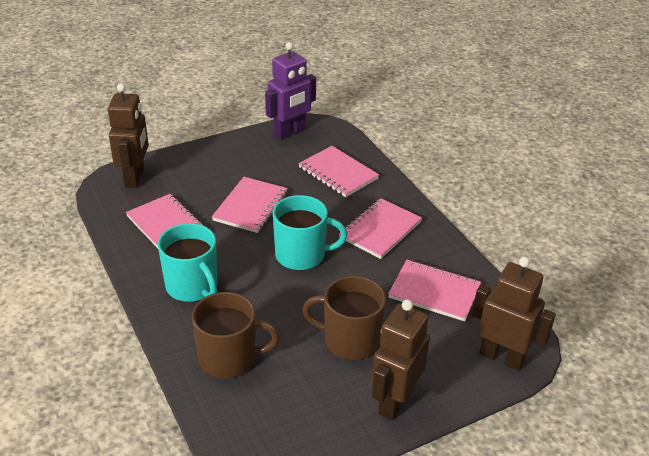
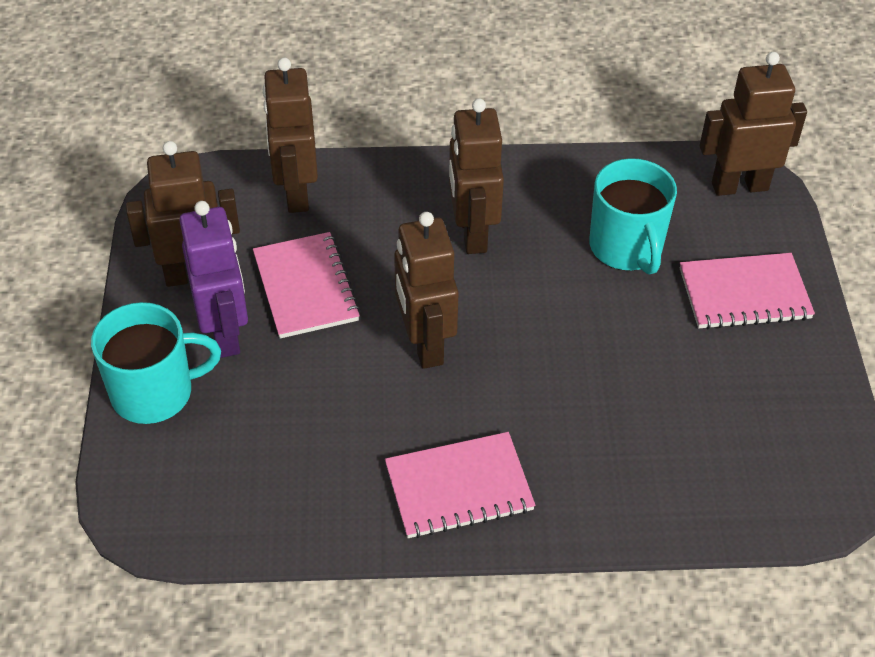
brown mug: 2 -> 0
brown robot: 3 -> 5
pink notebook: 5 -> 3

